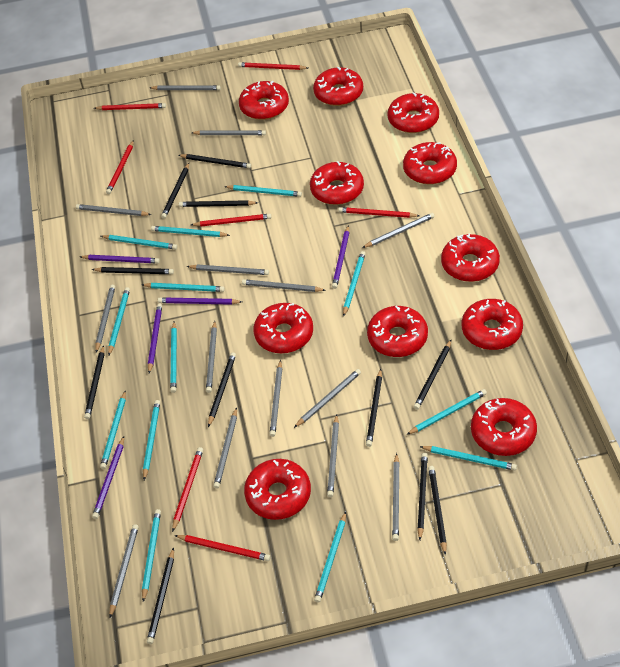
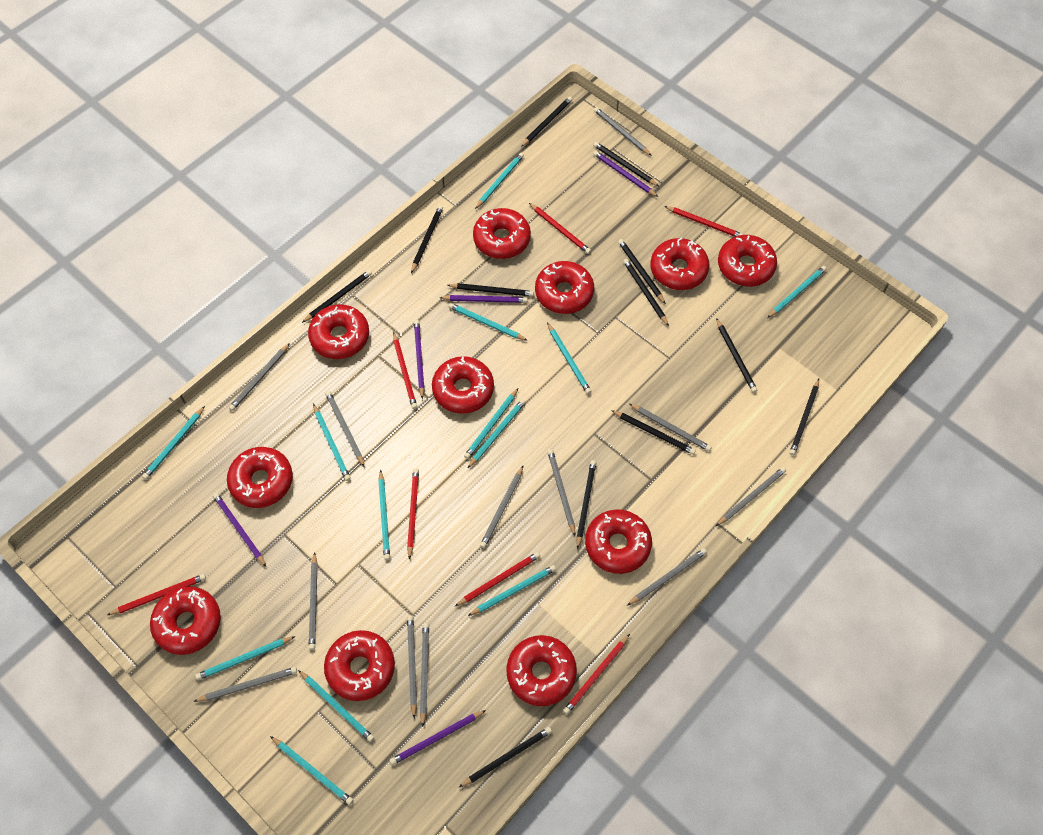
black pencil: 11 -> 12
grey pencil: 14 -> 12

